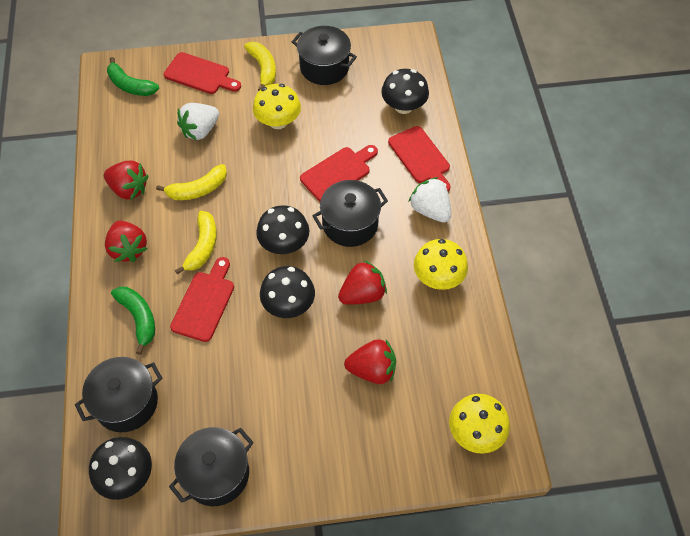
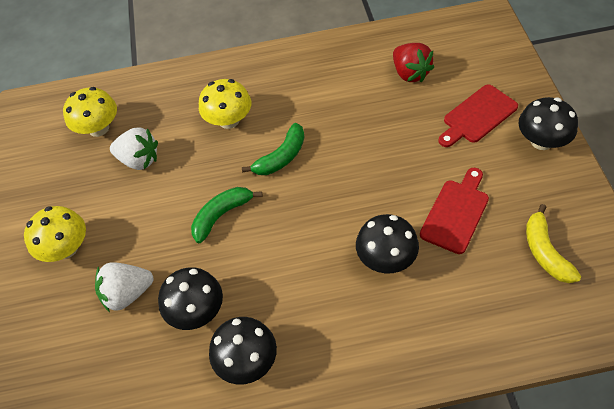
black pot: 4 -> 0
red cutting board: 4 -> 2
red strawberry: 4 -> 1
yellow banana: 3 -> 1

